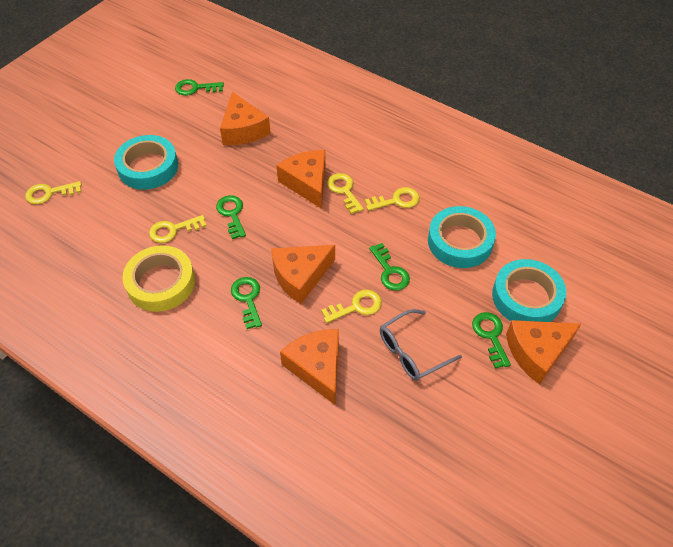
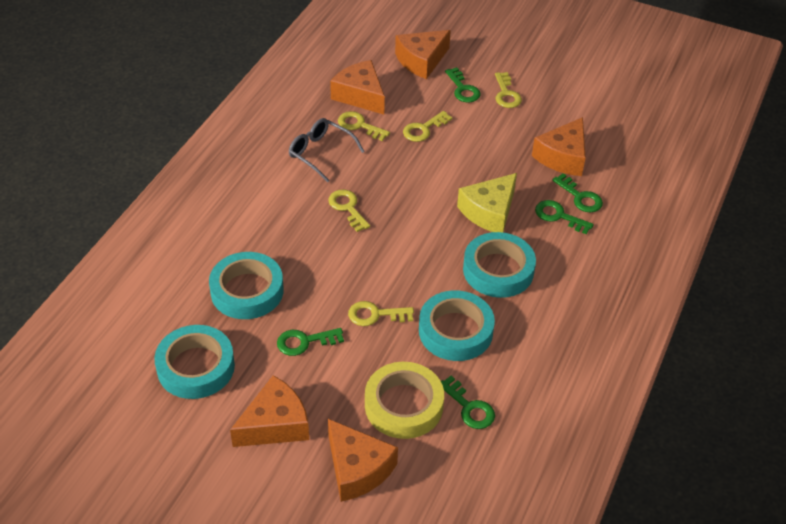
turquoise tape: 3 -> 4
yellow cheese: 0 -> 1

